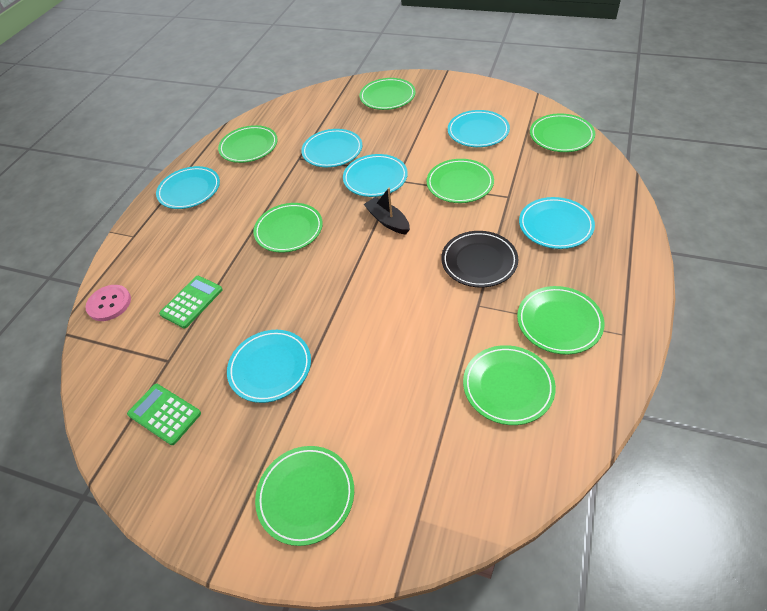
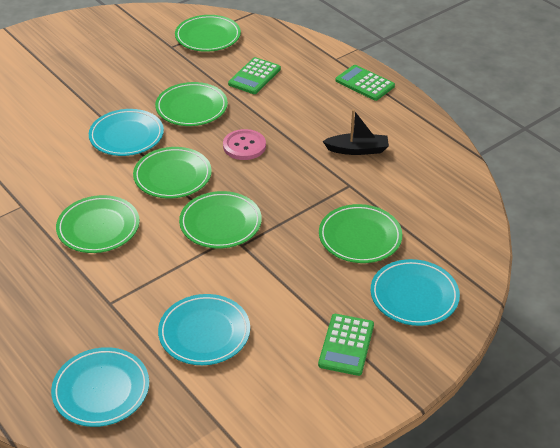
black plate: 1 -> 0
green calculator: 2 -> 3
green plate: 8 -> 6
turquoise plate: 6 -> 4

